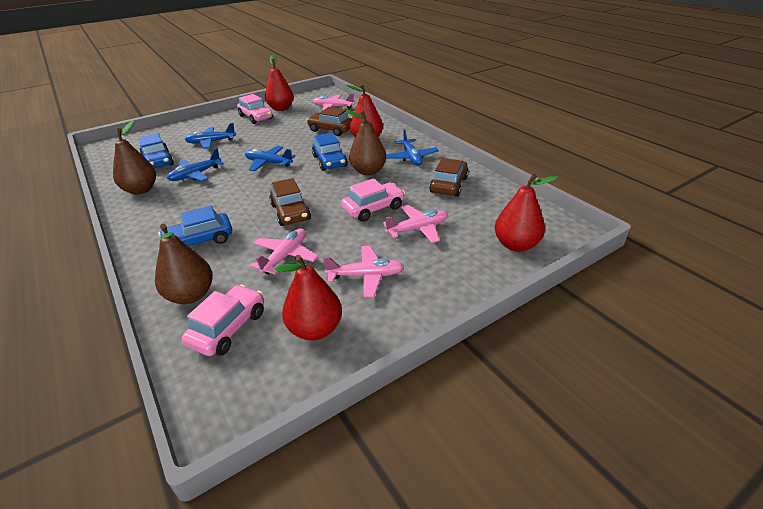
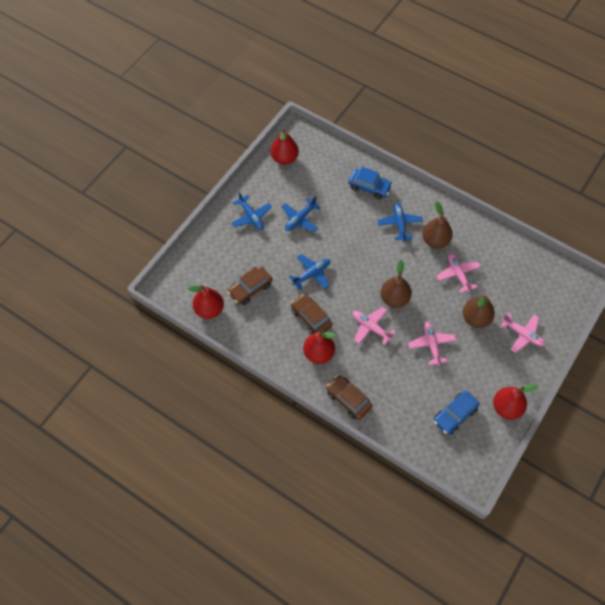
blue car: 3 -> 2
pink car: 3 -> 0

